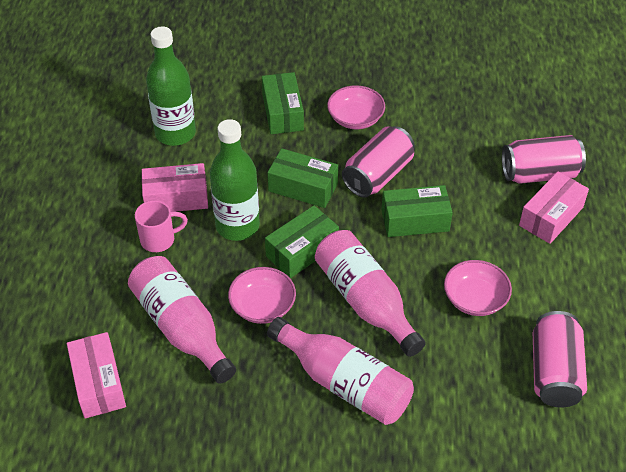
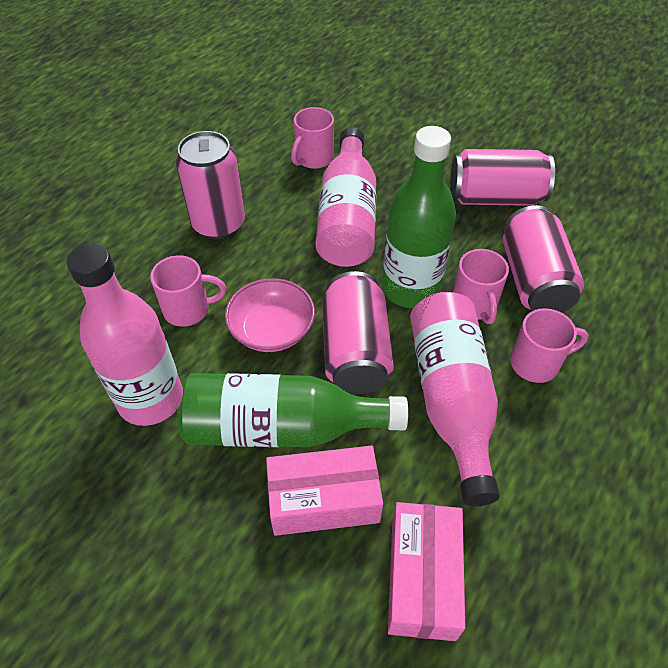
green box: 4 -> 0
pink bowl: 3 -> 1
pink box: 3 -> 2
pink can: 3 -> 4
pink mug: 1 -> 4

